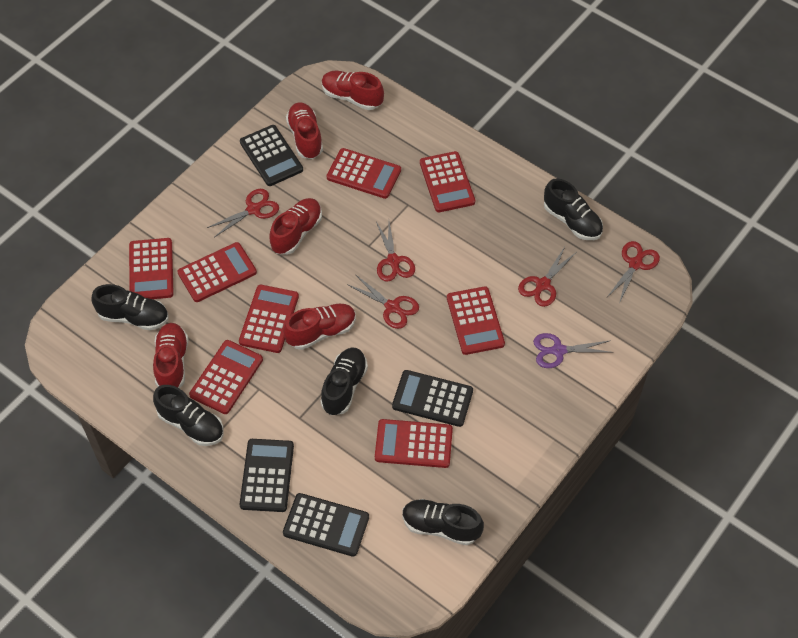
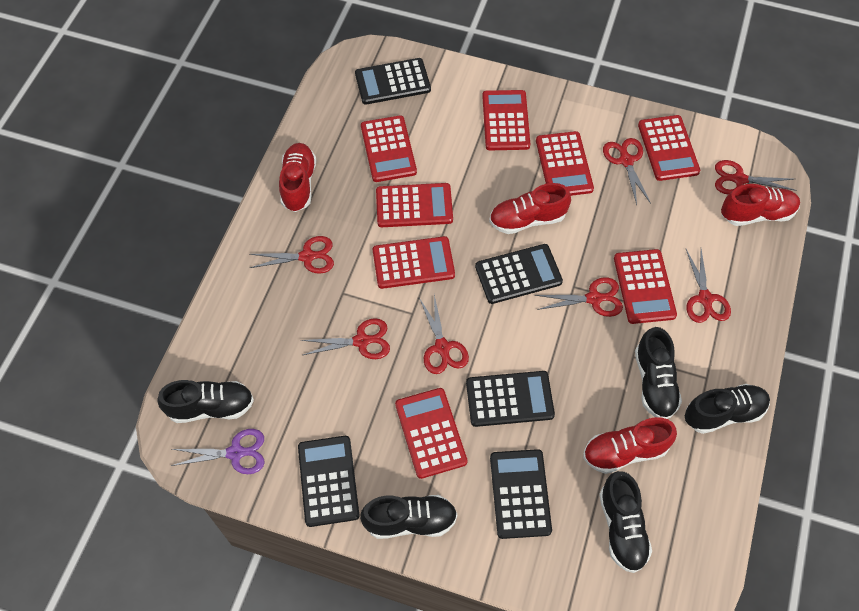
black calculator: 4 -> 5
red scissors: 5 -> 7
red shoe: 5 -> 4

